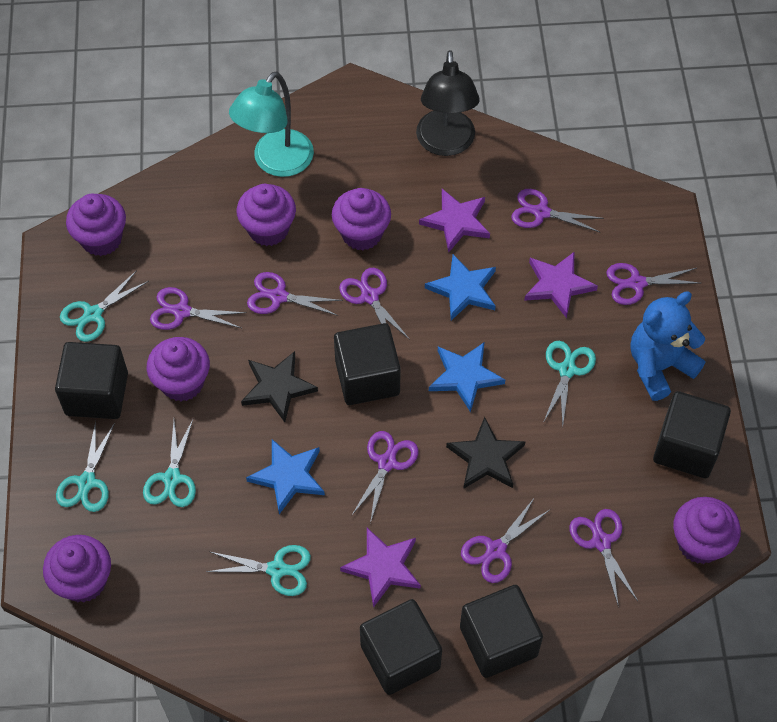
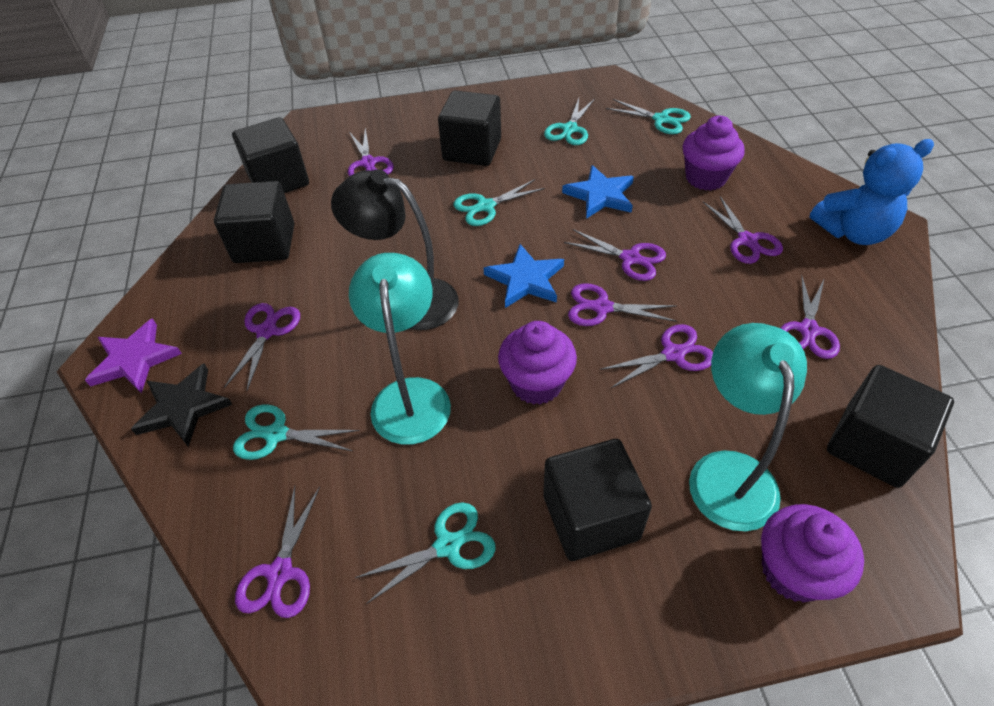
black star: 2 -> 1
blue star: 3 -> 2
purple cupcake: 6 -> 3
purple star: 3 -> 1
turquoise lamp: 1 -> 2

